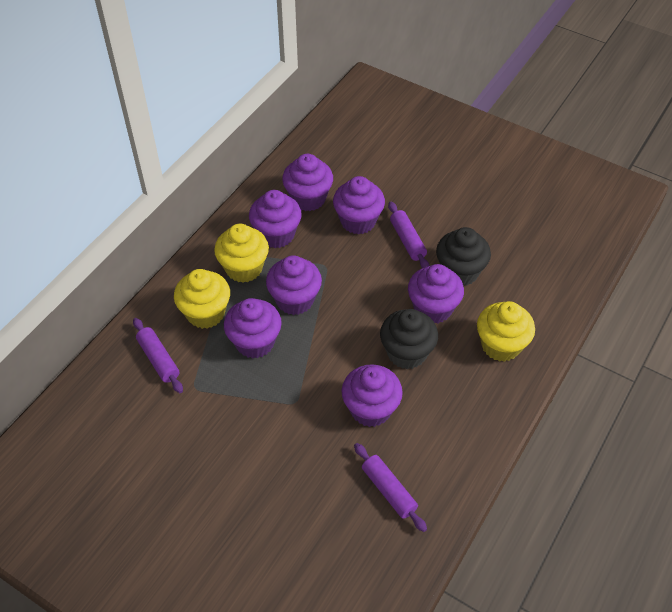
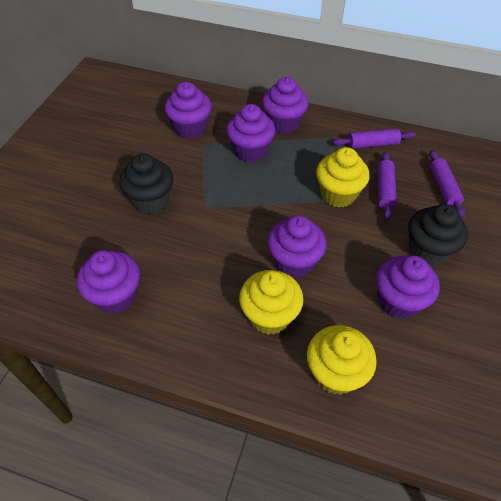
purple cupcake: 7 -> 6

